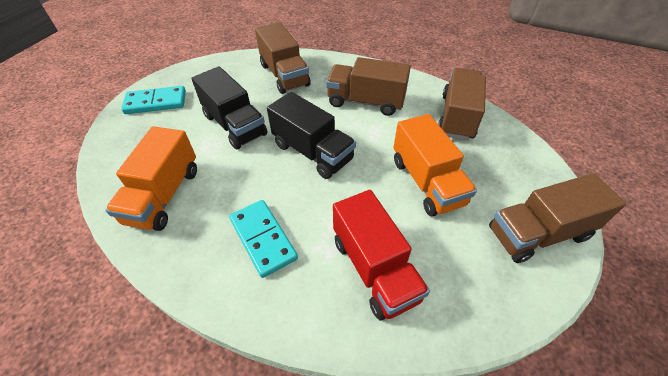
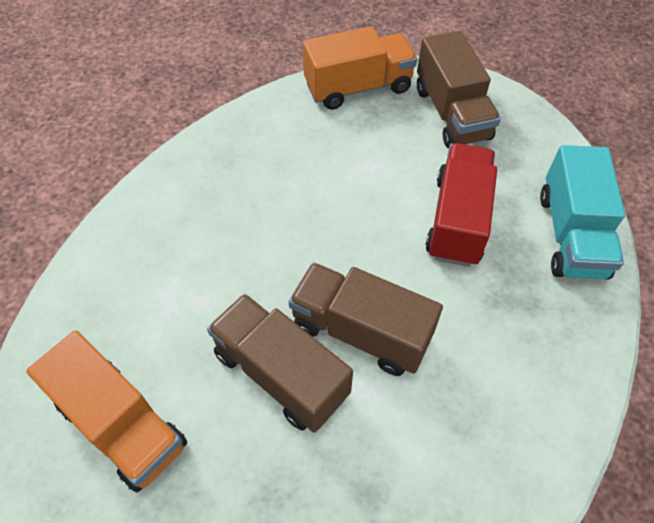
black truck: 2 -> 0
brown truck: 4 -> 3
turquoise domino: 2 -> 0
turquoise truck: 0 -> 1

